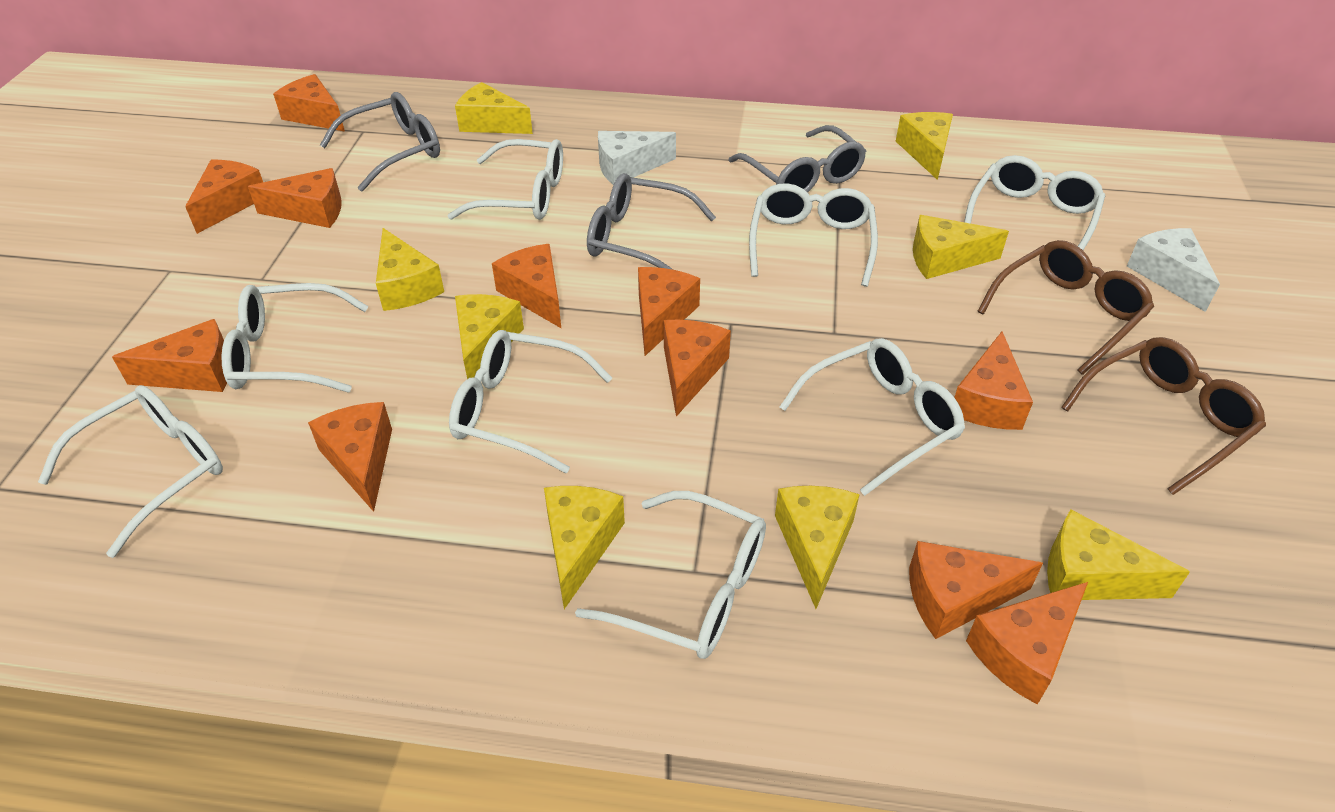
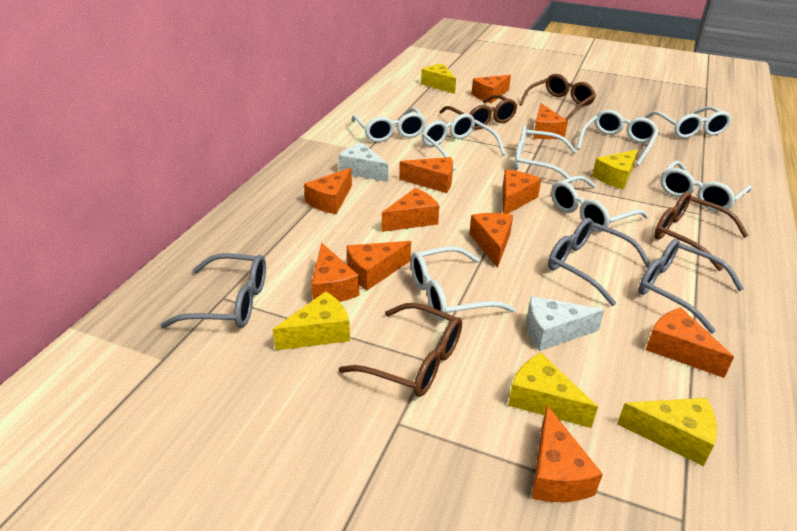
brown glasses: 2 -> 4
yellow cheese: 8 -> 5

